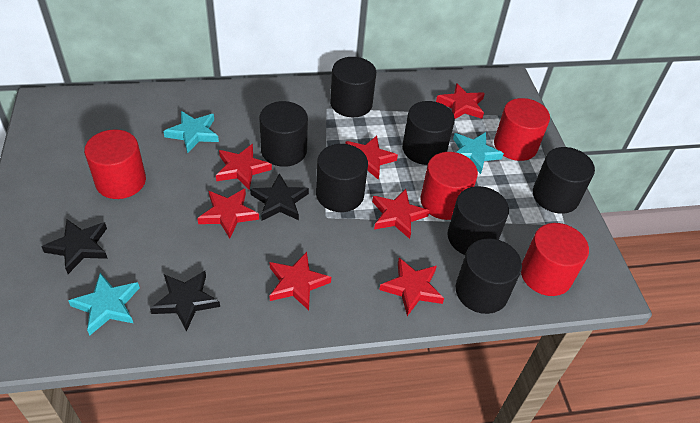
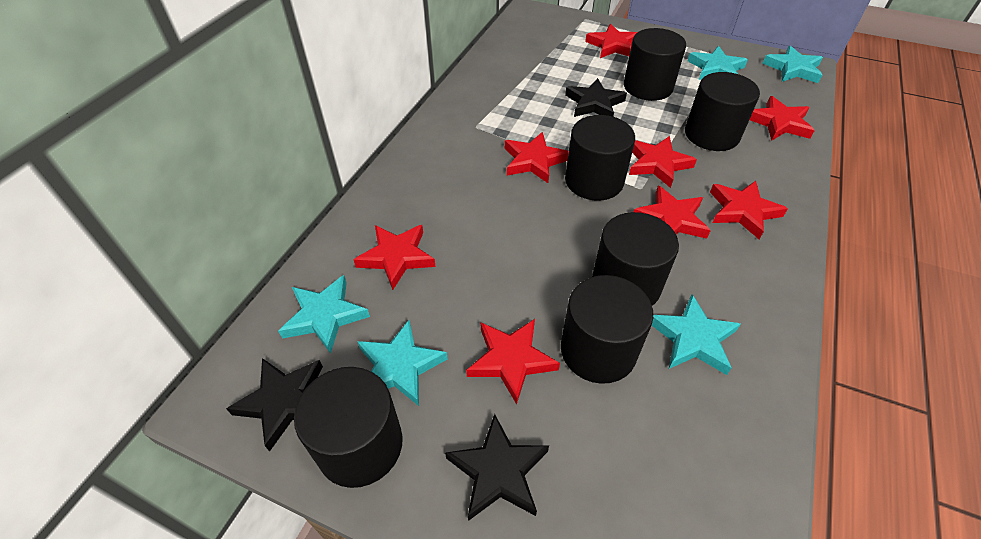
black cylinder: 7 -> 6
red cylinder: 4 -> 0
red star: 7 -> 8
turquoise star: 3 -> 5

